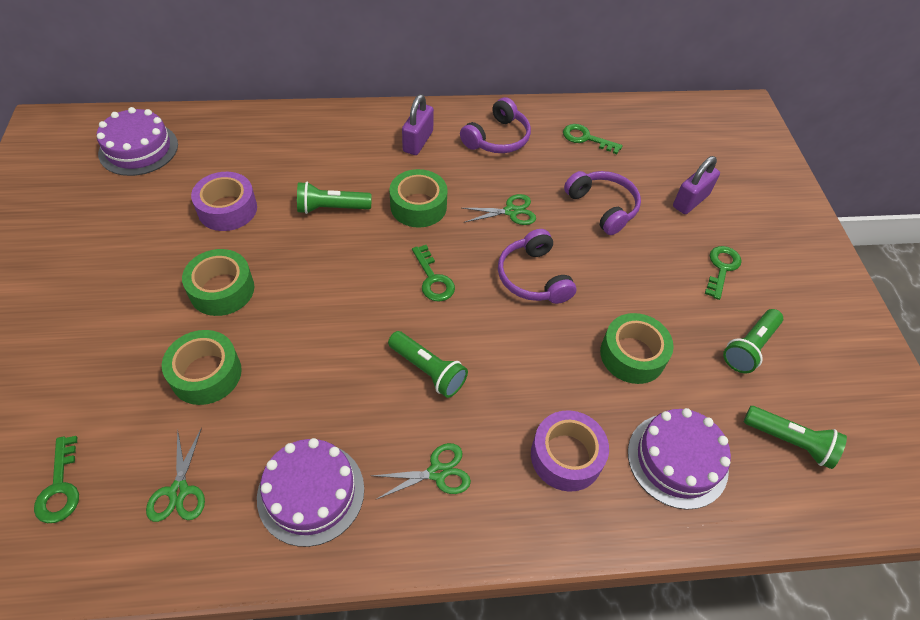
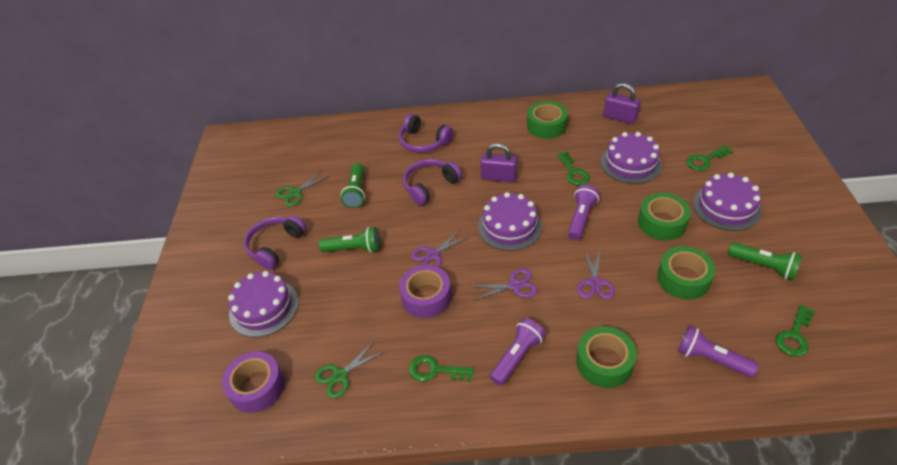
green flashlight: 4 -> 3
green scissors: 3 -> 2
purple cake: 3 -> 4
purple flashlight: 0 -> 3
purple scissors: 0 -> 3

